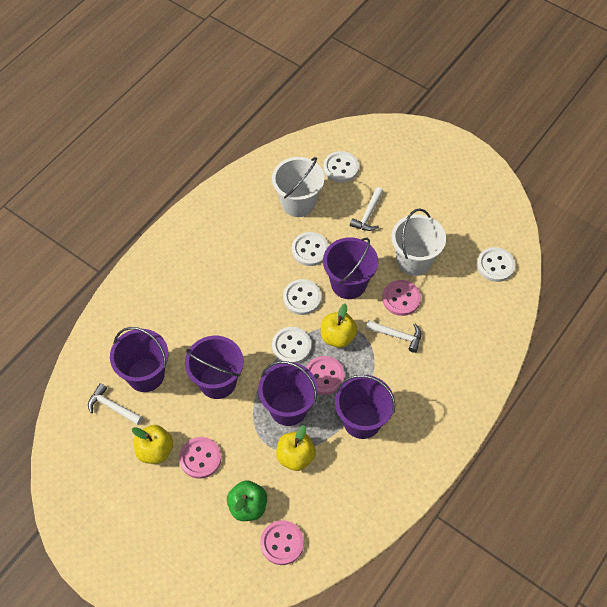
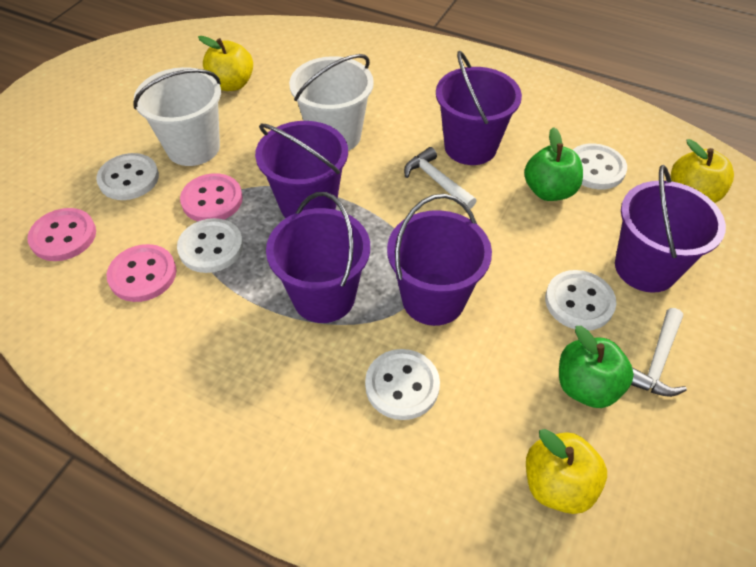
green apple: 1 -> 2
pink button: 4 -> 3
white hammer: 3 -> 2

